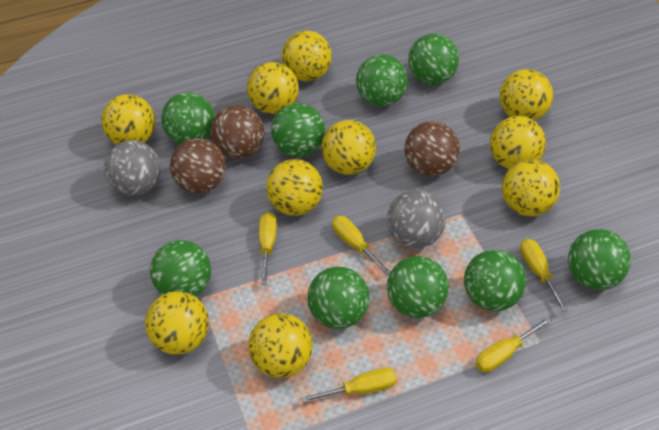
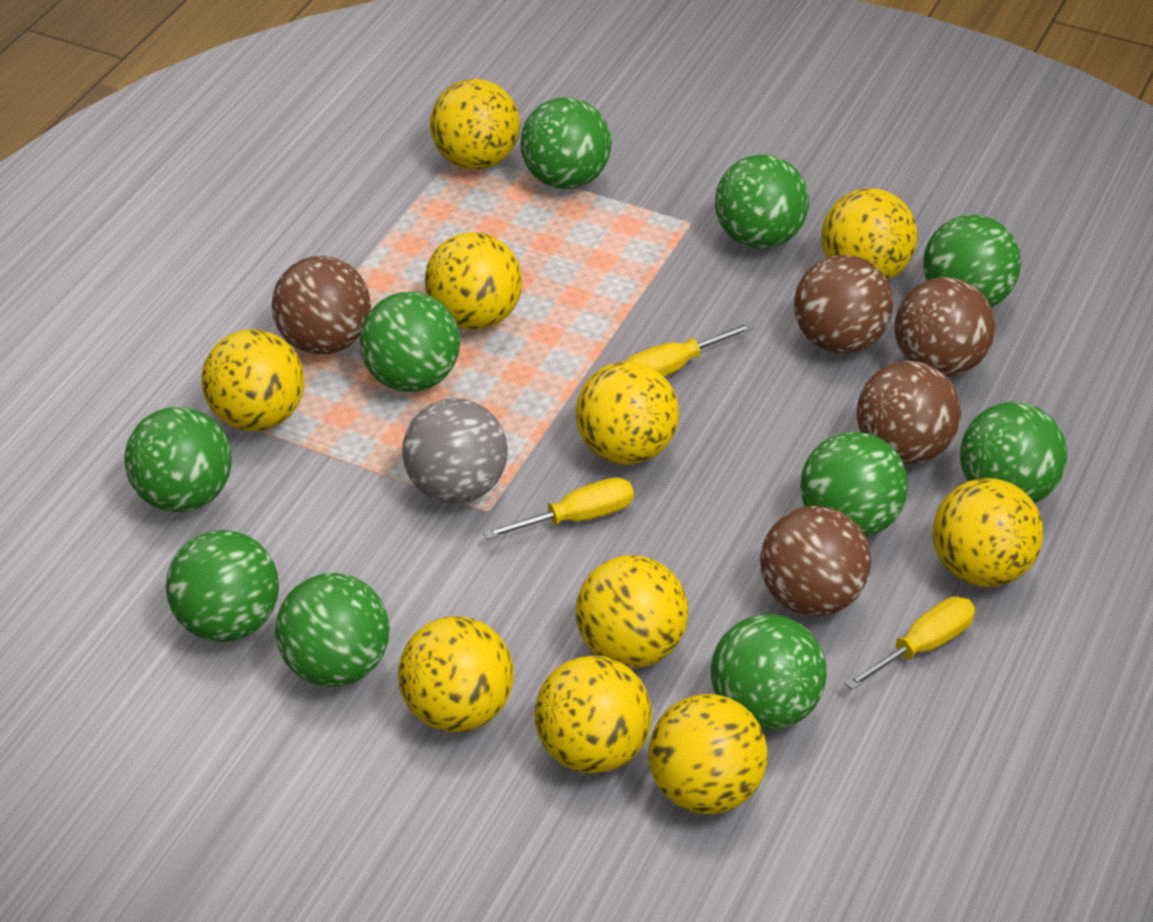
brown ball: 3 -> 5
green ball: 9 -> 10
grey ball: 2 -> 1
yellow screwdriver: 5 -> 3

